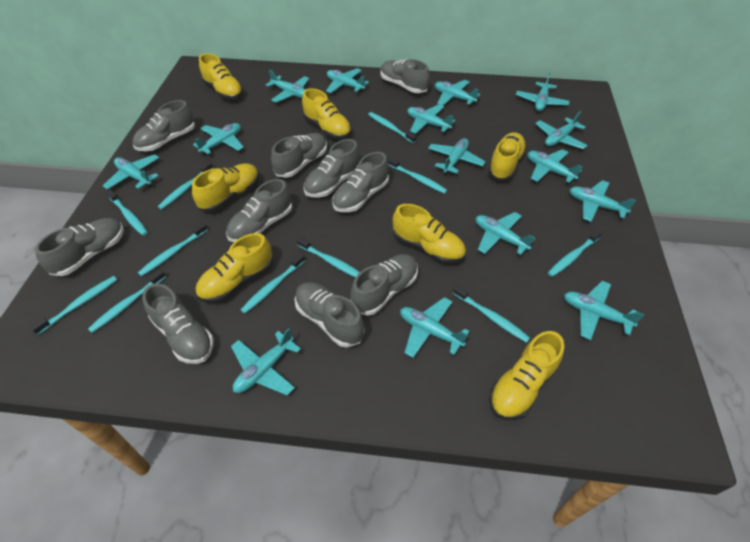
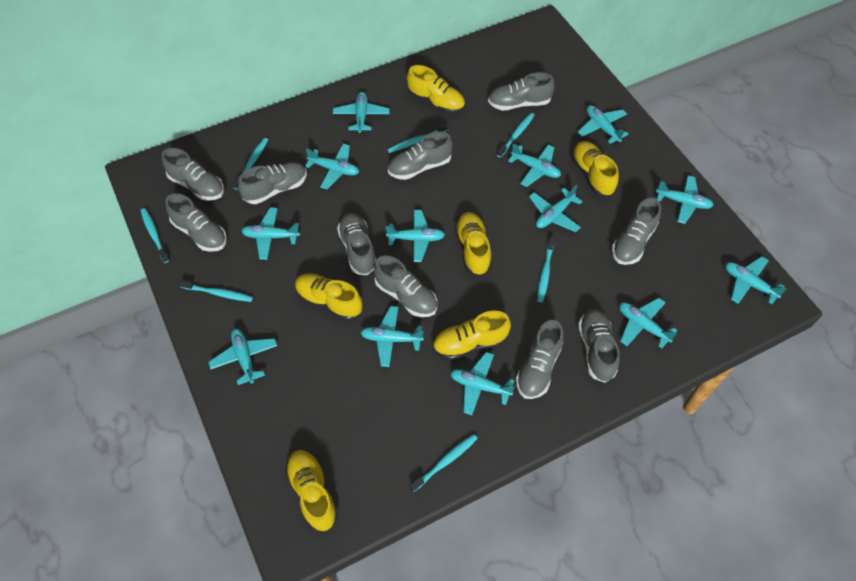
turquoise plane: 15 -> 13
turquoise toothbrush: 11 -> 7
yellow shoe: 7 -> 6

